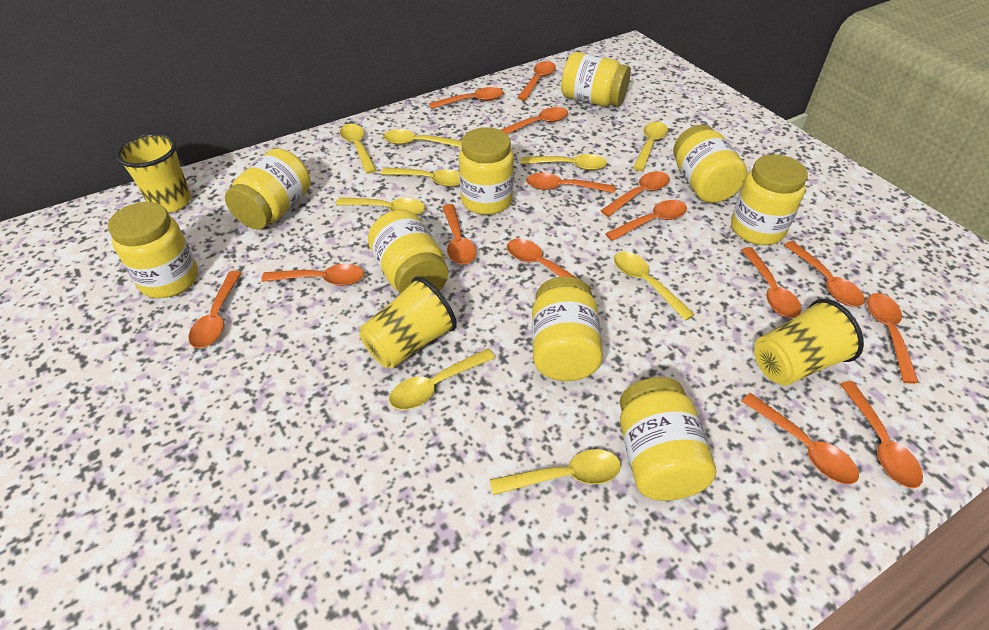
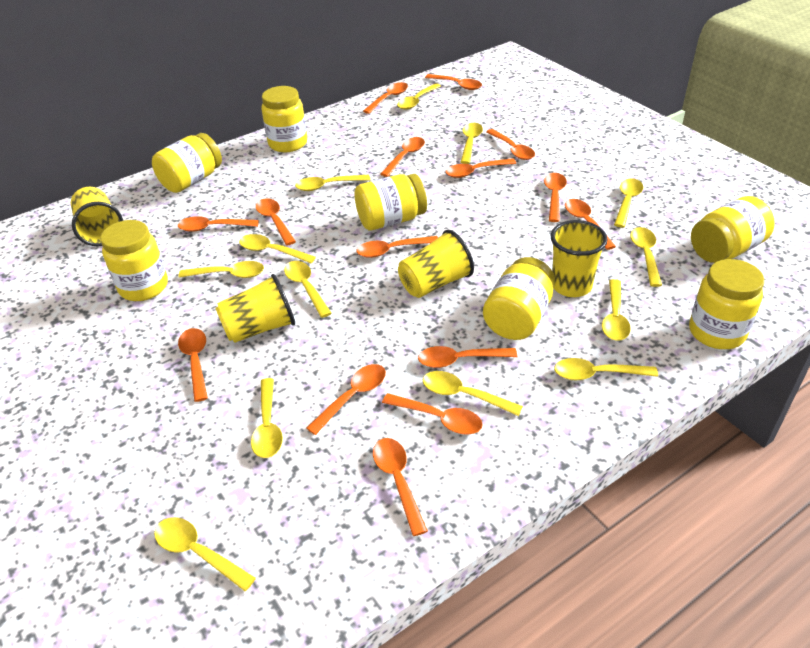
yellow cup: 3 -> 4
yellow jar: 9 -> 7
yellow spoon: 9 -> 13

